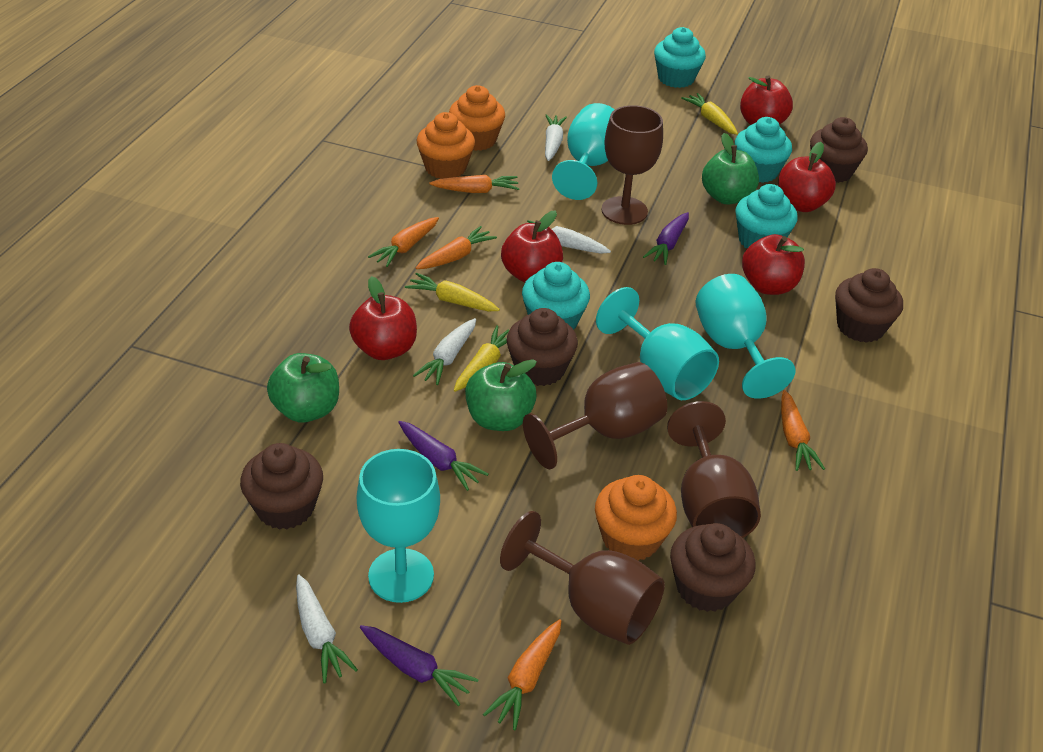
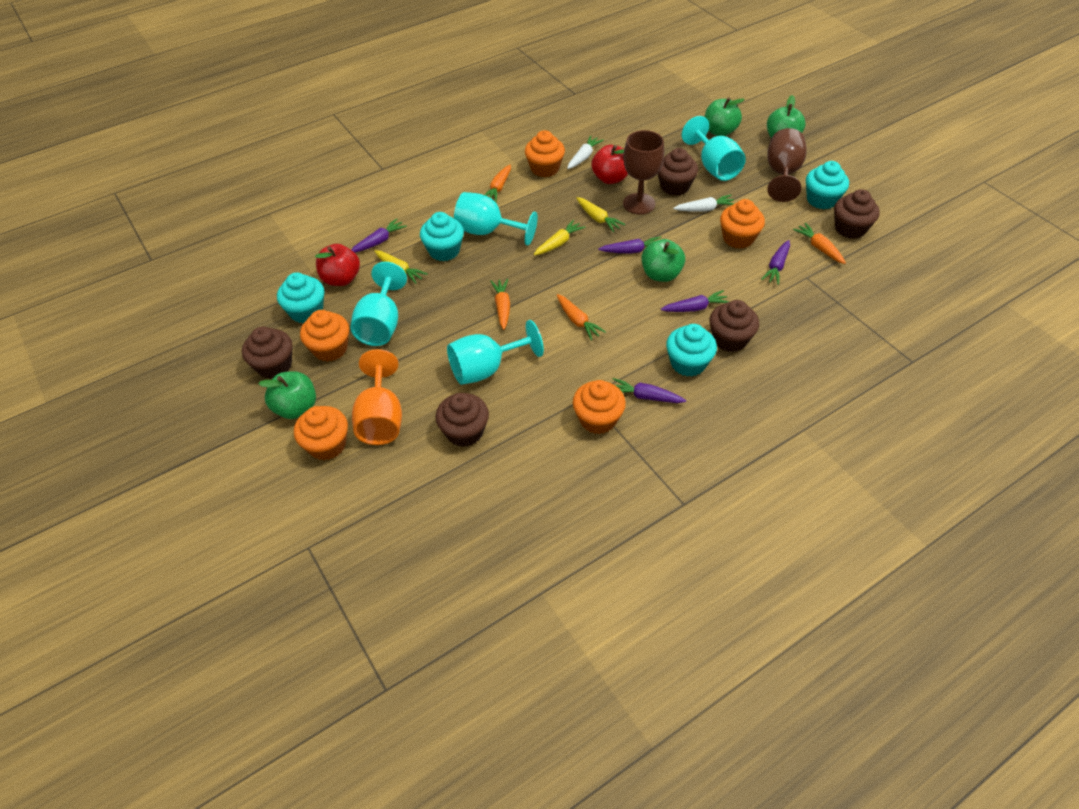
brown goblet: 4 -> 2
green apple: 3 -> 4
orange carrot: 5 -> 4
orange cupcake: 3 -> 5
orange goblet: 0 -> 1
purple carrot: 3 -> 5
red apple: 5 -> 2
white carrot: 4 -> 2

